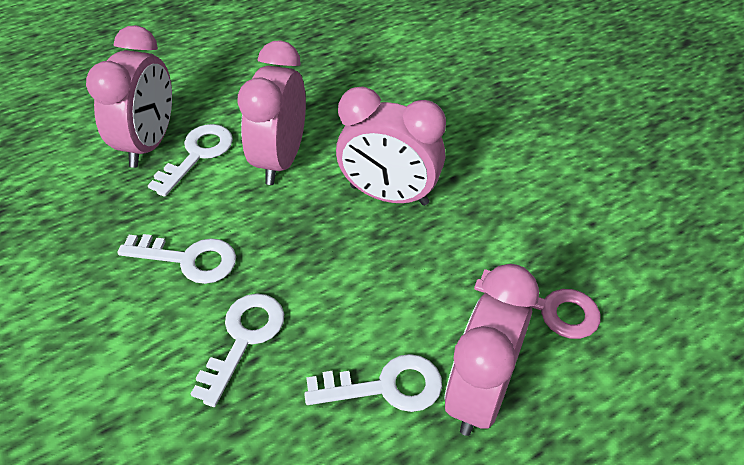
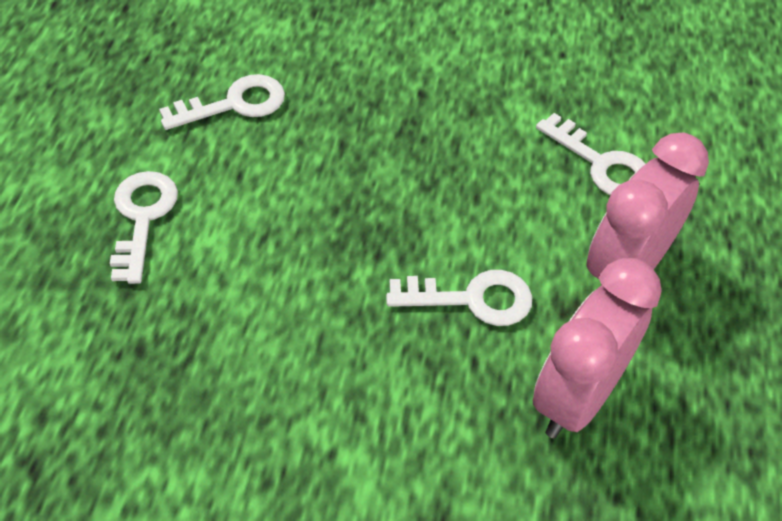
pink clock: 4 -> 2
pink key: 1 -> 0

